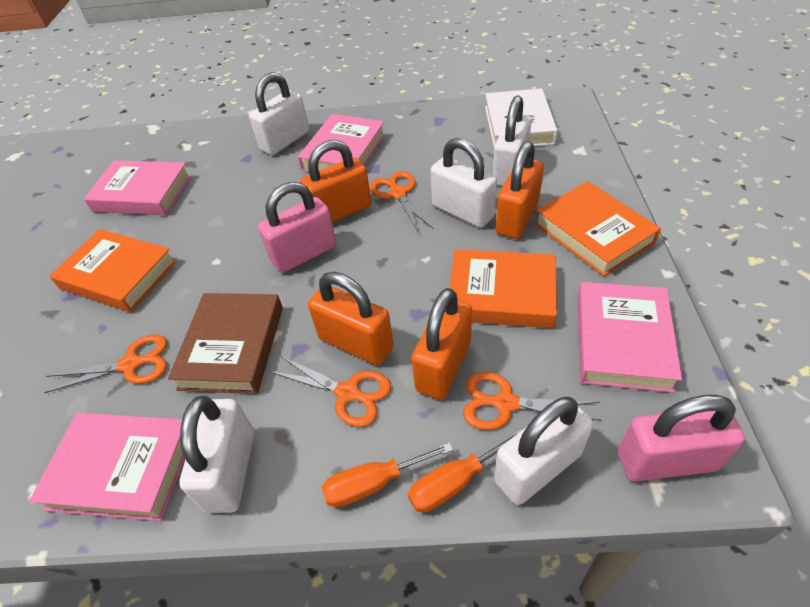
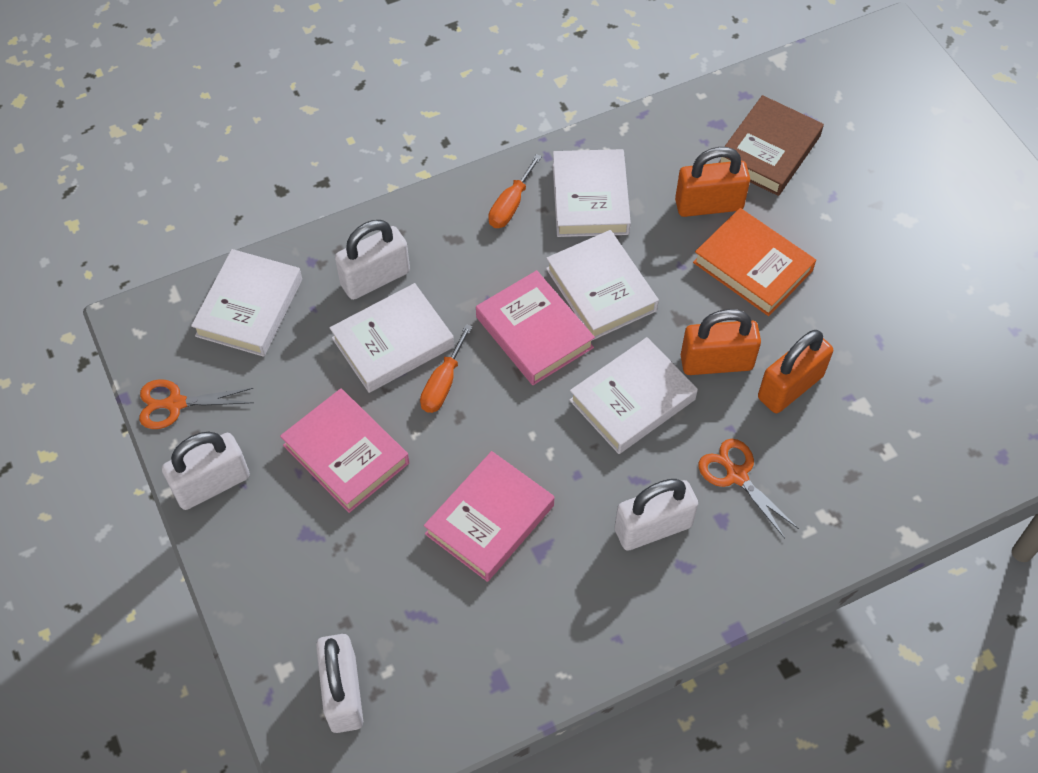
orange book: 3 -> 1
orange padlock: 4 -> 3
orange scissors: 4 -> 2
pink book: 4 -> 3
pink padlock: 2 -> 0
white book: 1 -> 5
white padlock: 5 -> 4

